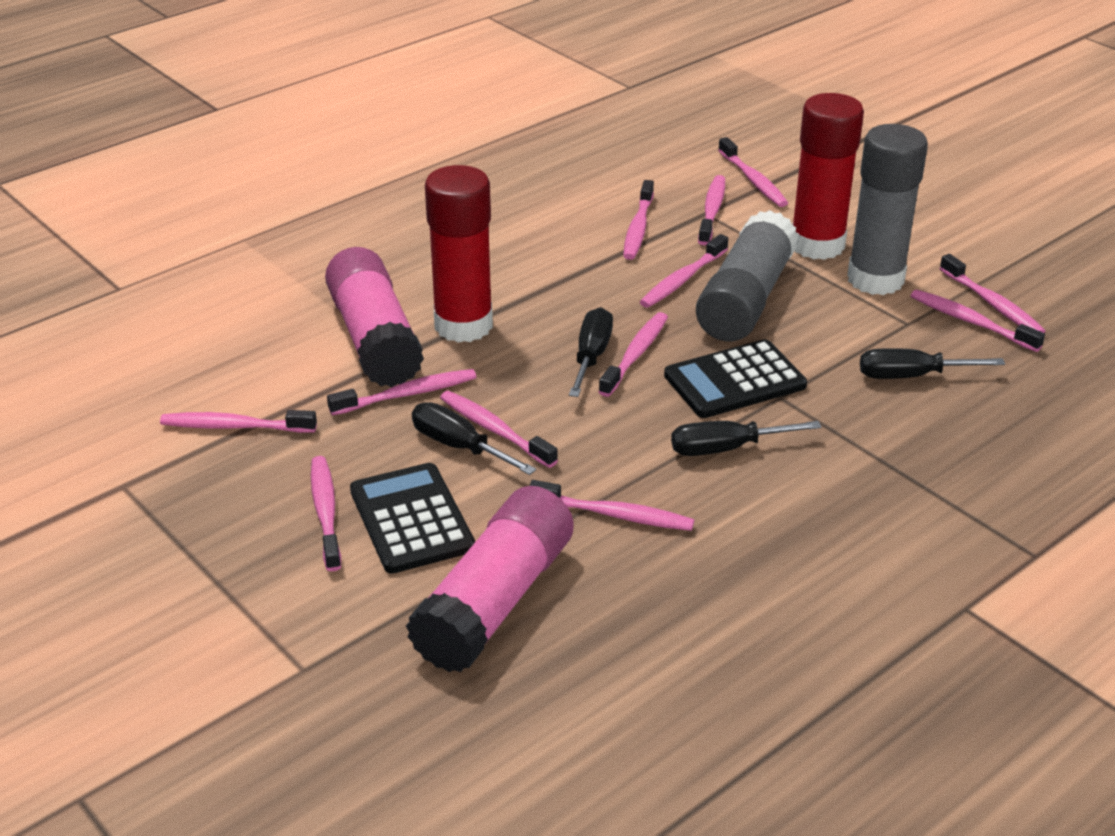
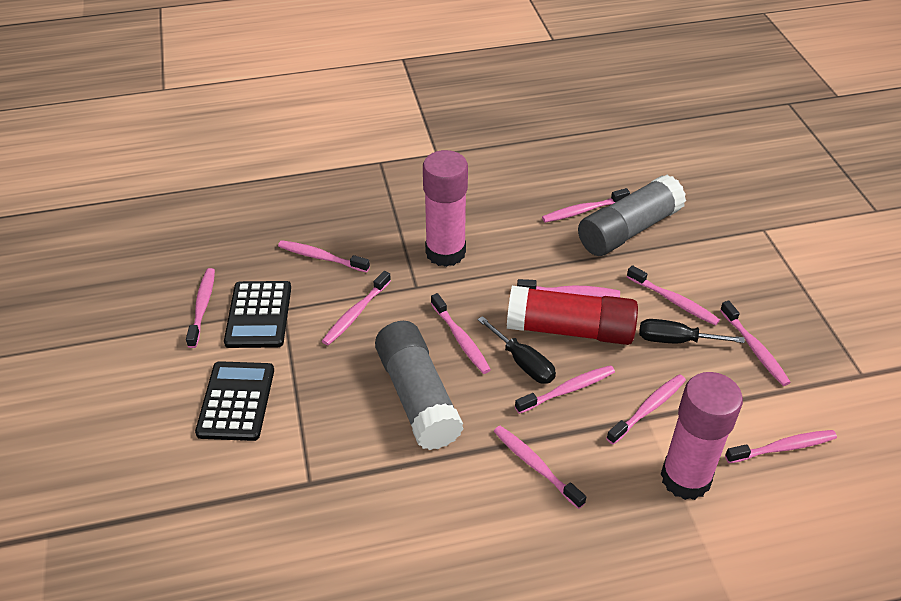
black screwdriver: 4 -> 2
red glue stick: 2 -> 1

